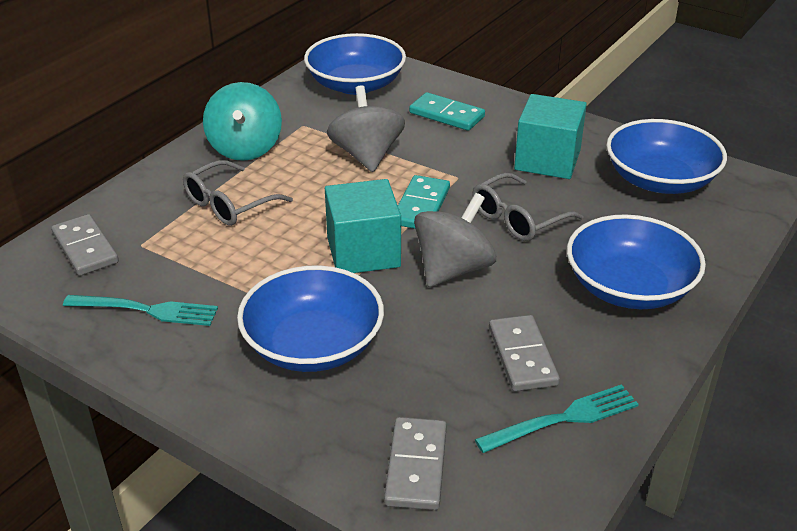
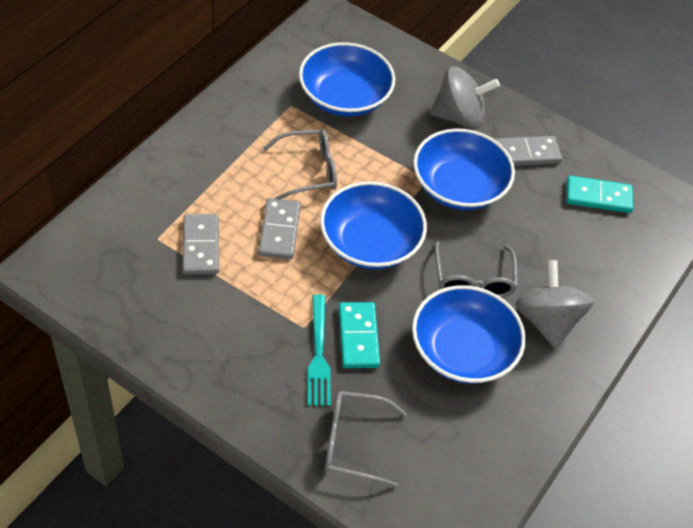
grey glasses: 2 -> 3
turquoise cube: 2 -> 0
turquoise fork: 2 -> 1
turquoise spinning top: 1 -> 0

